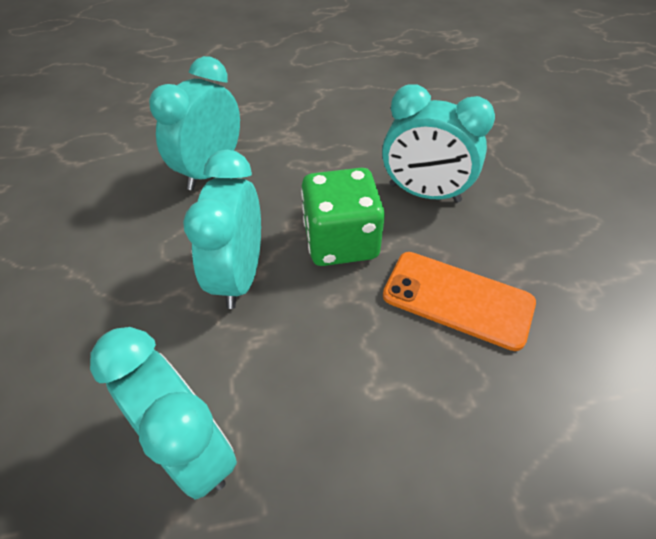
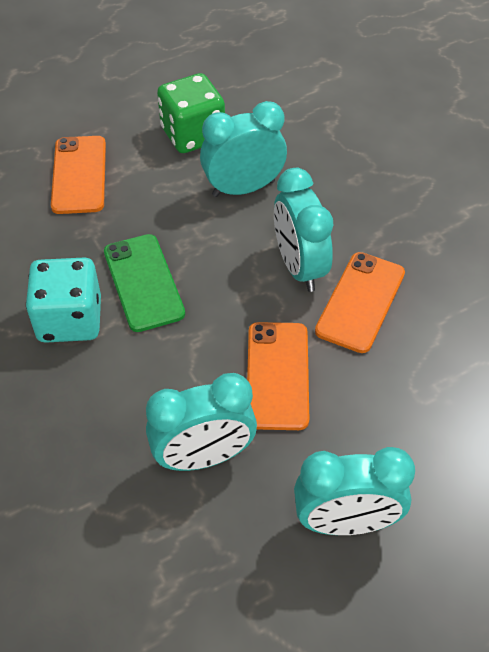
green phone: 0 -> 1
orange phone: 1 -> 3
turquoise dice: 0 -> 1

